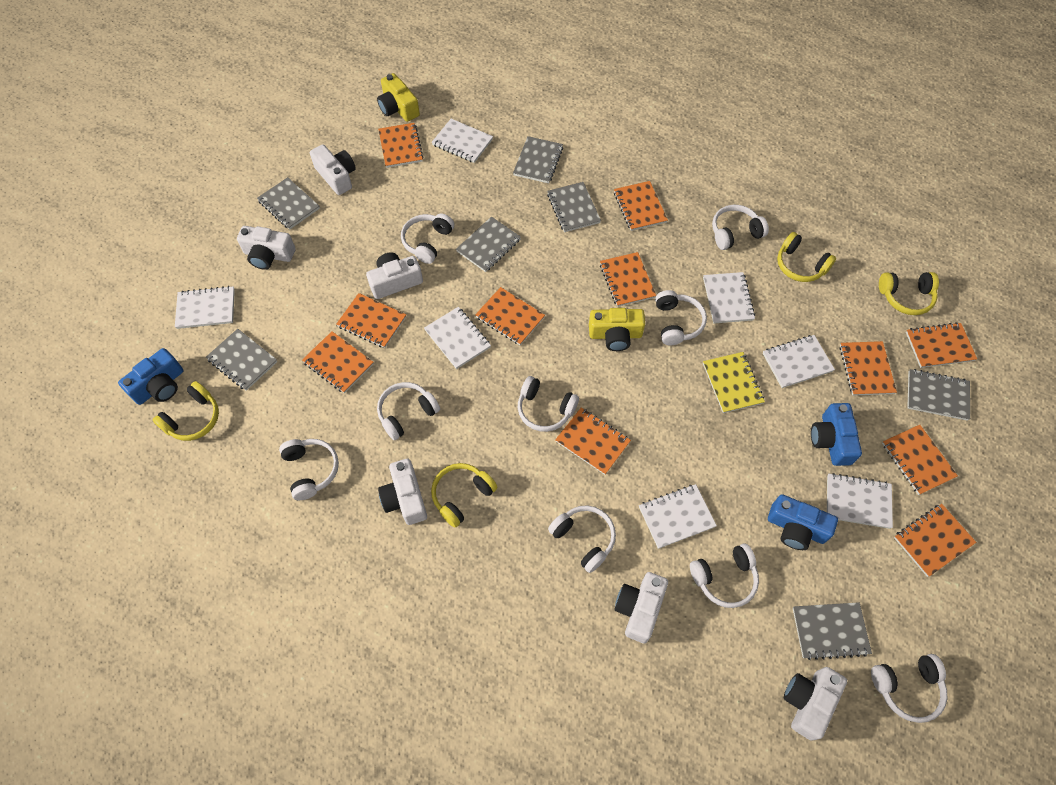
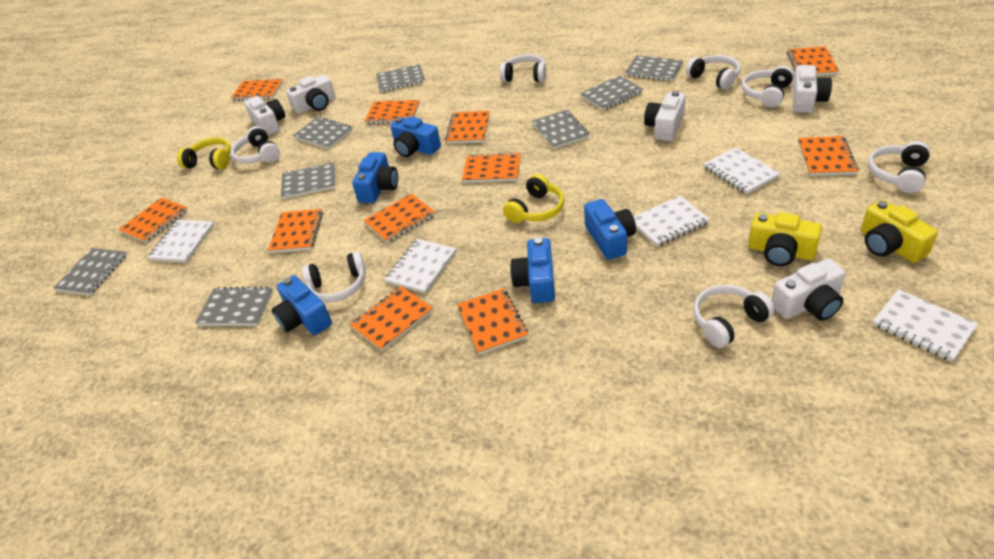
blue camera: 3 -> 5
grey notebook: 7 -> 8
white camera: 6 -> 5
white headphones: 9 -> 7
white notebook: 7 -> 5
yellow headphones: 4 -> 2
yellow notebook: 1 -> 0

